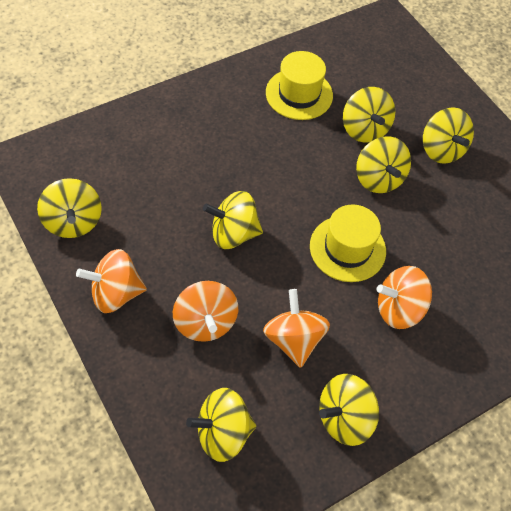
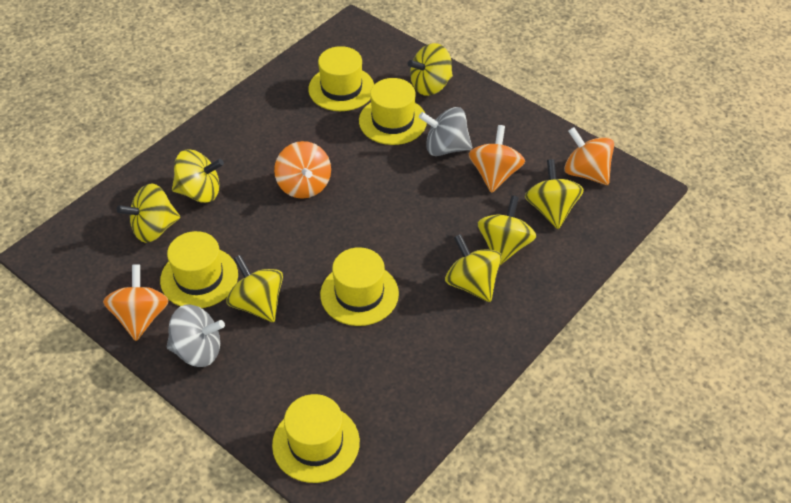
grey spinning top: 0 -> 2
yellow hat: 2 -> 5

